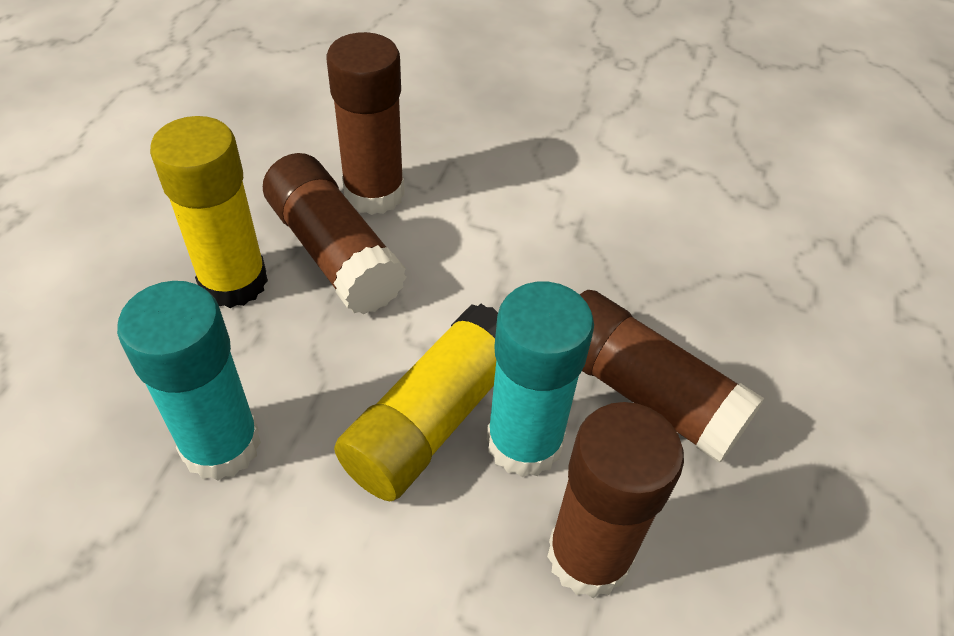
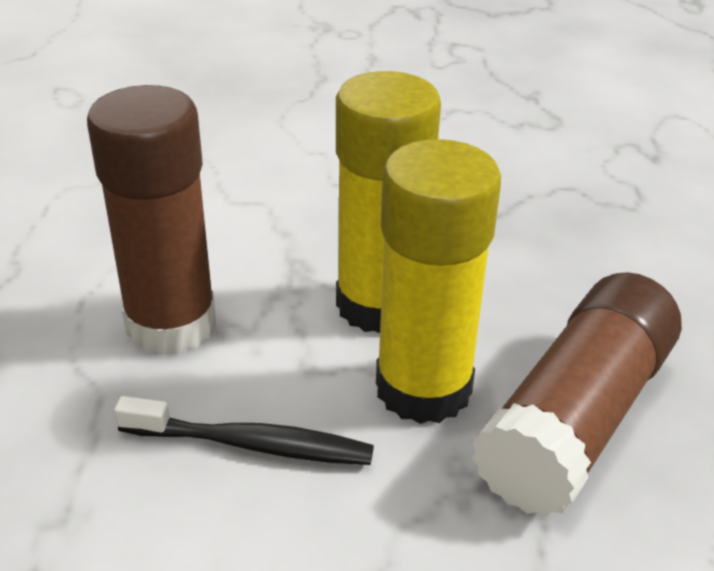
black toothbrush: 0 -> 1
brown glue stick: 4 -> 2
turquoise glue stick: 2 -> 0

